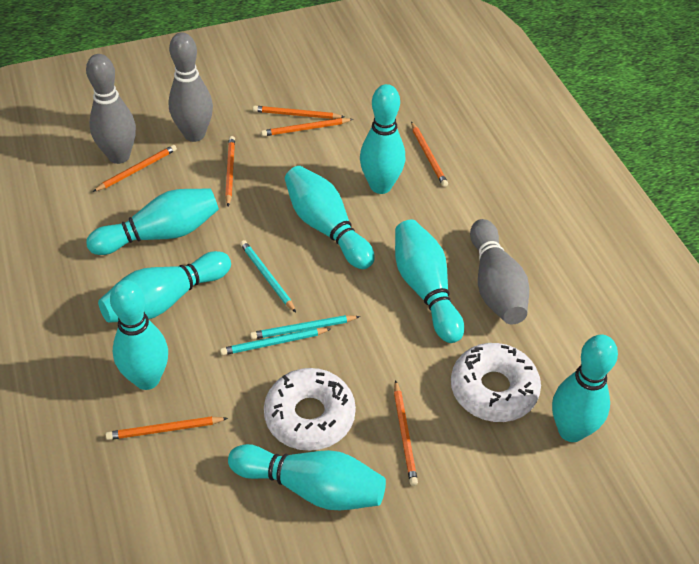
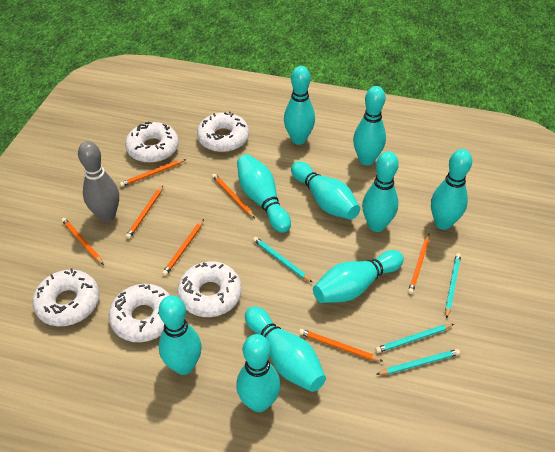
grey bowling pin: 3 -> 1
turquoise bowling pin: 8 -> 10
turquoise pencil: 3 -> 4
white donut: 2 -> 5

